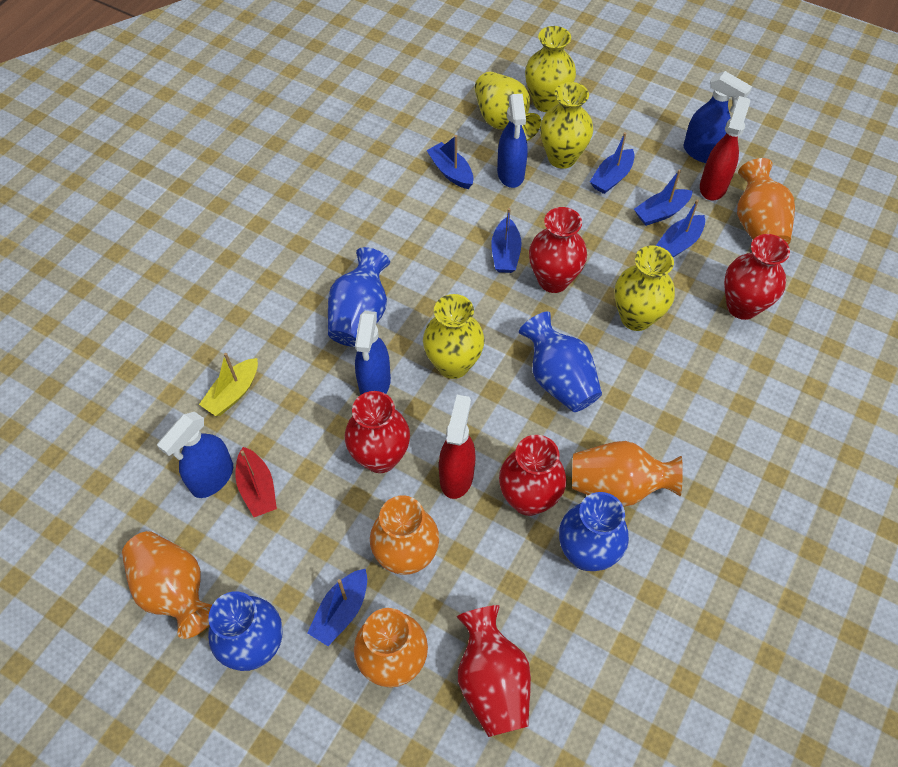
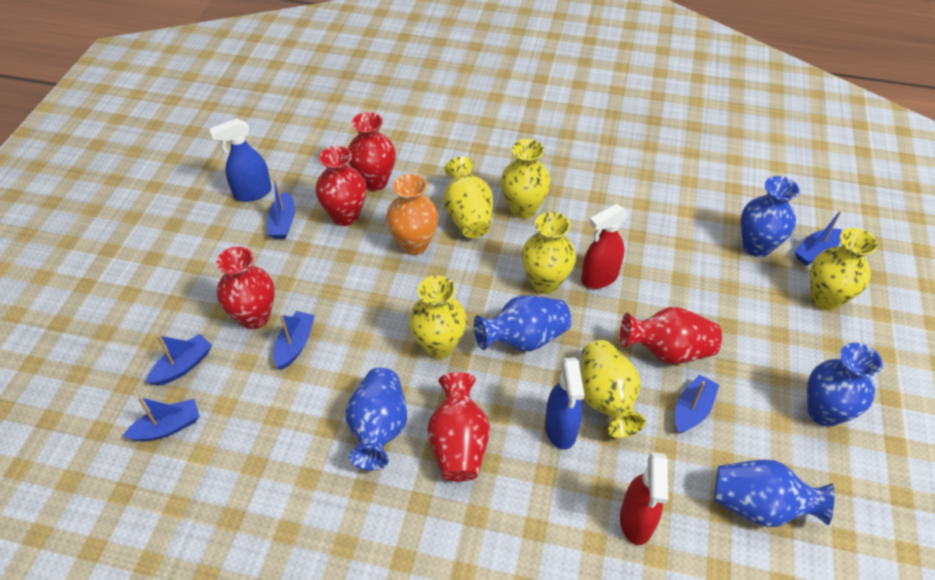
blue spray bottle: 4 -> 2
blue vase: 4 -> 5
orange vase: 5 -> 1
red boat: 1 -> 0
yellow boat: 1 -> 0
yellow vase: 5 -> 6

